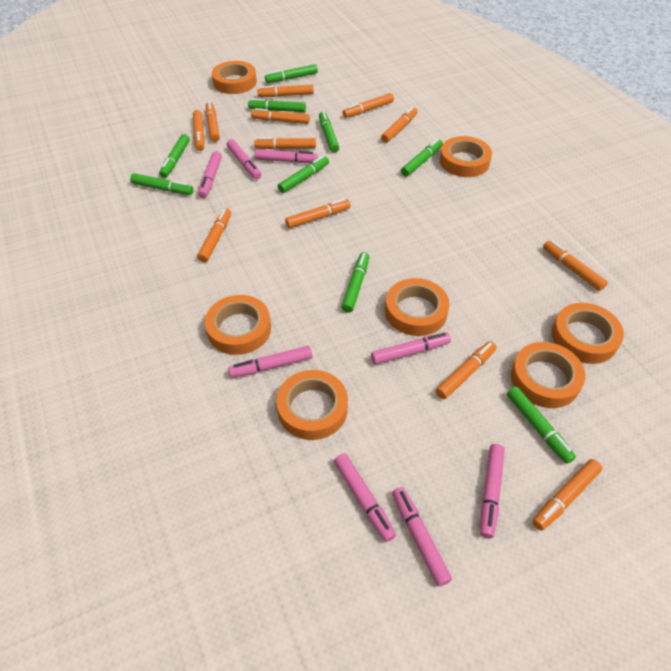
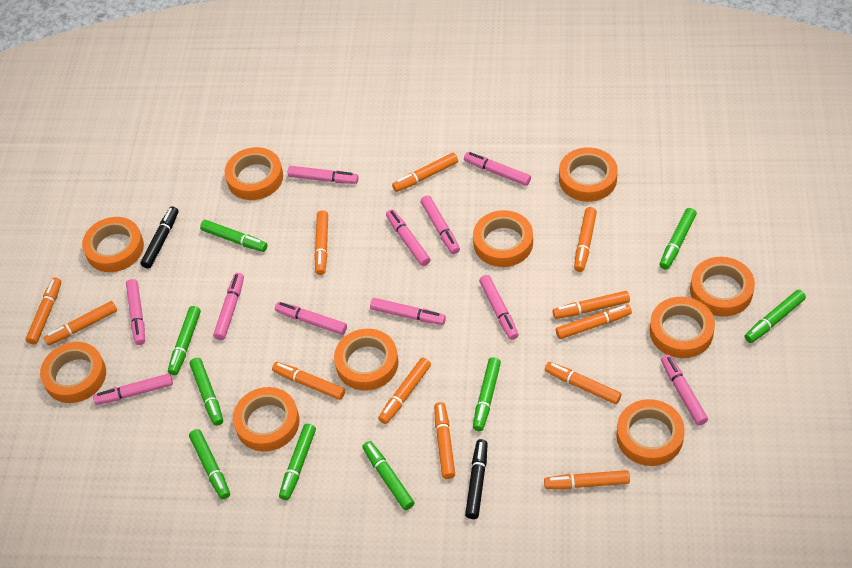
black marker: 0 -> 2
orange tape: 7 -> 10
pink marker: 8 -> 11

